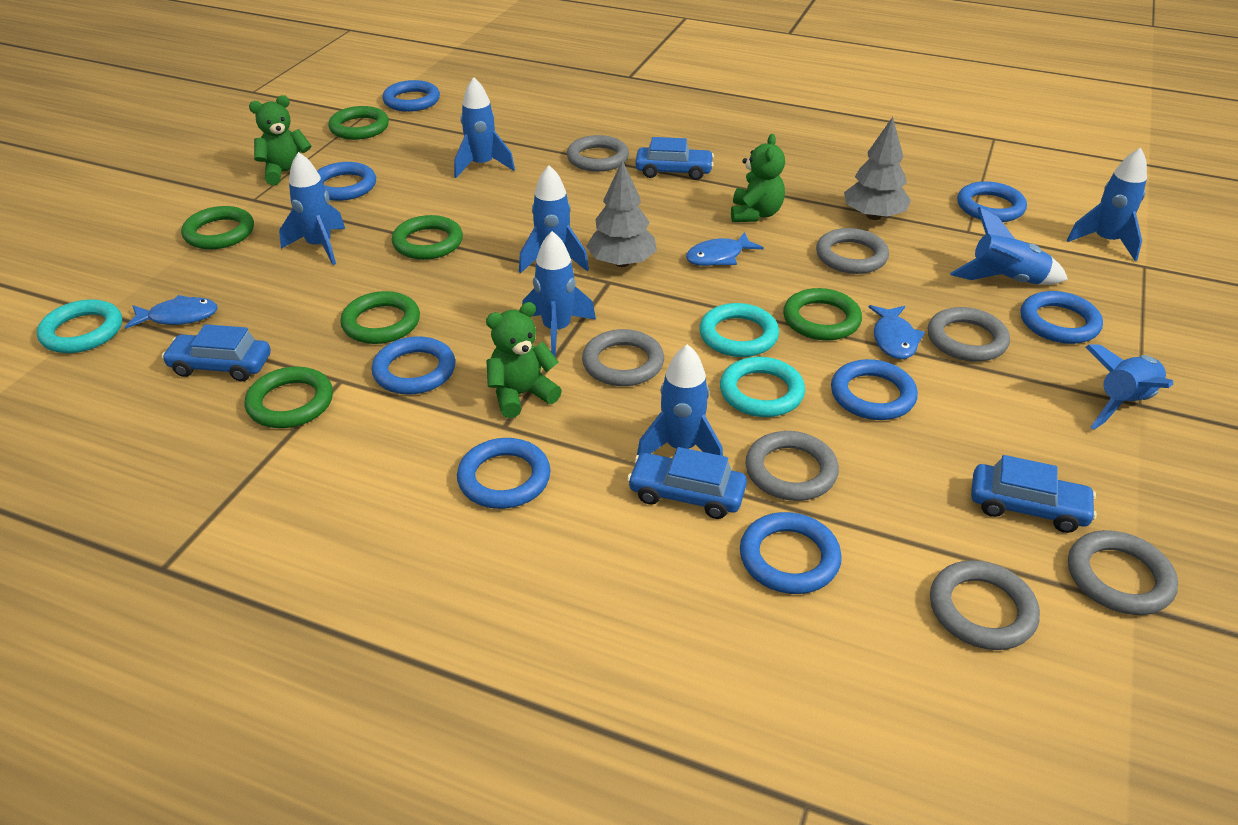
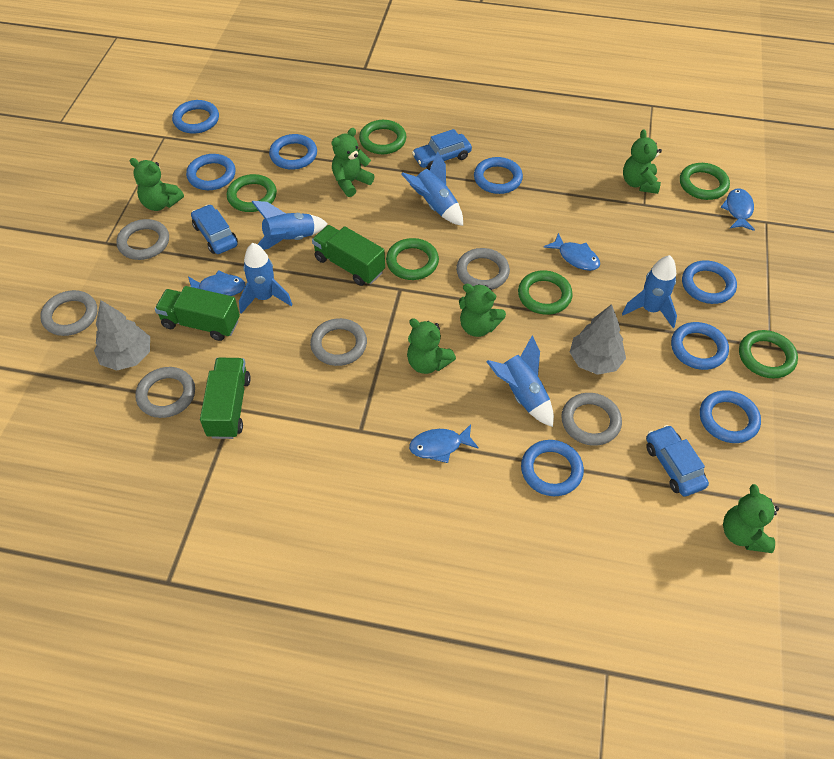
blue car: 4 -> 3
blue fish: 3 -> 4
blue rocket: 8 -> 5
green teddy bear: 3 -> 6
green truck: 0 -> 3
grey ring: 7 -> 6
turquoise ring: 3 -> 0

